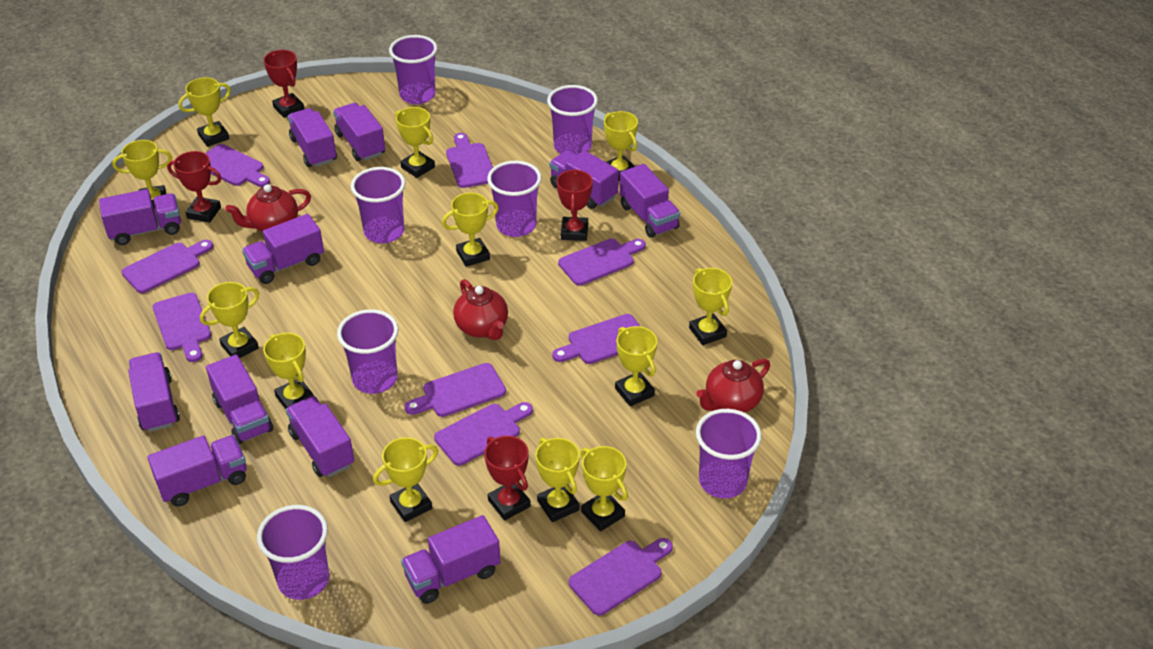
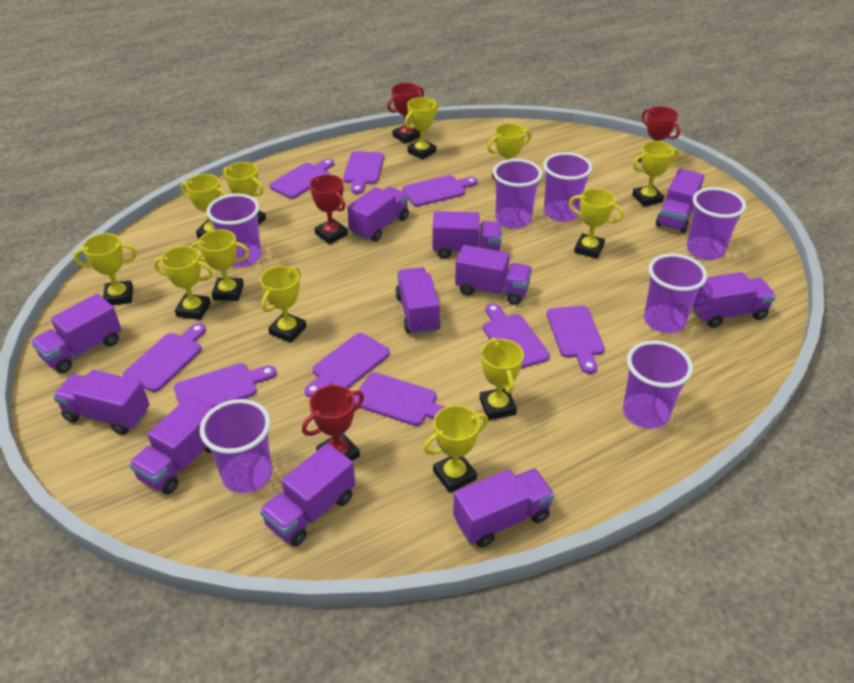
red teapot: 3 -> 0

